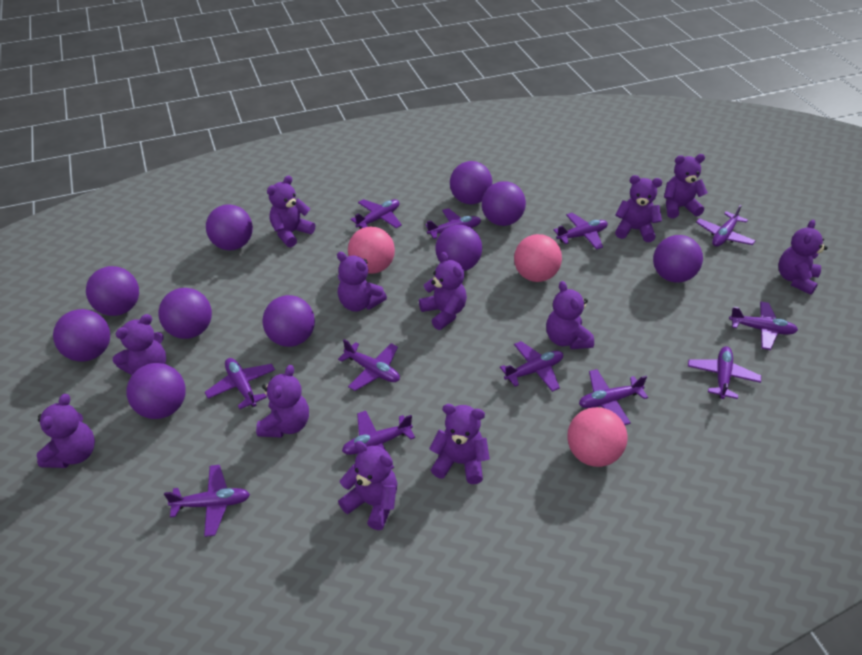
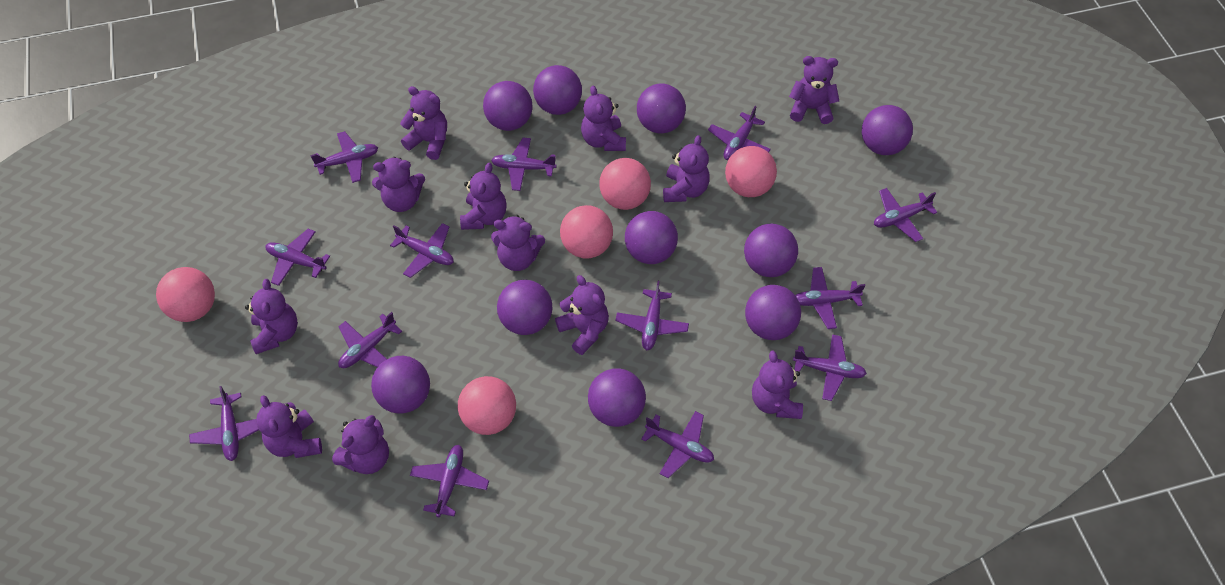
pink ball: 3 -> 5
purple plane: 12 -> 13

